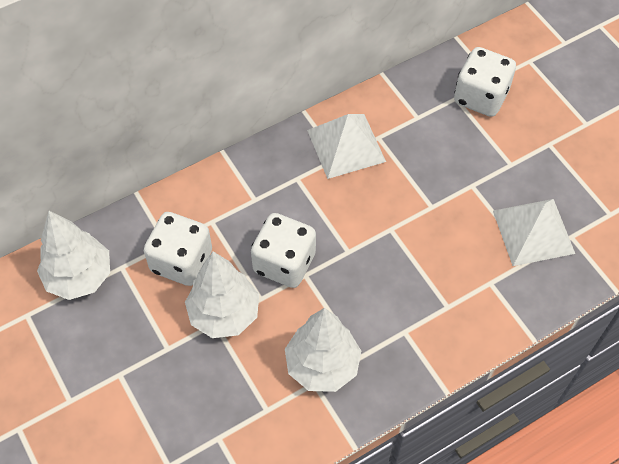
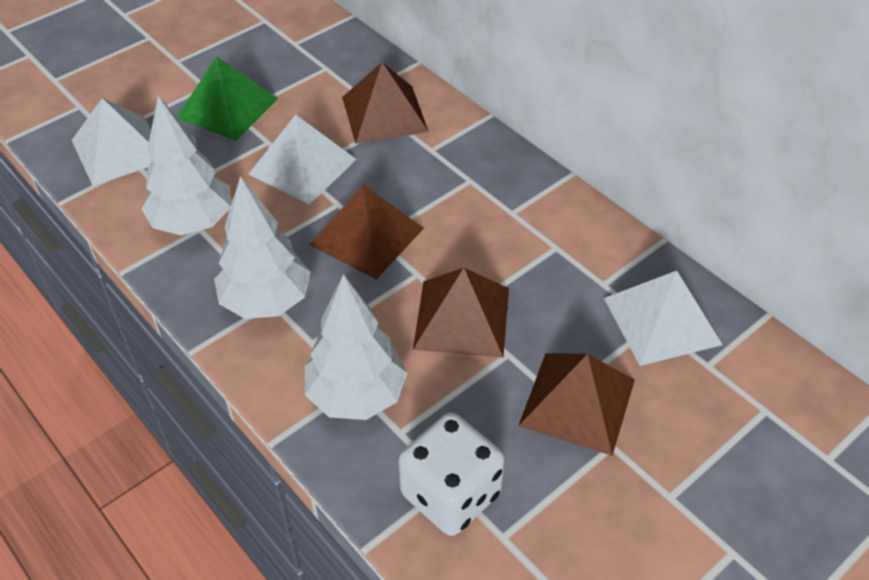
brown pyramid: 0 -> 4
green pyramid: 0 -> 1
white dice: 3 -> 1
white pyramid: 2 -> 3

